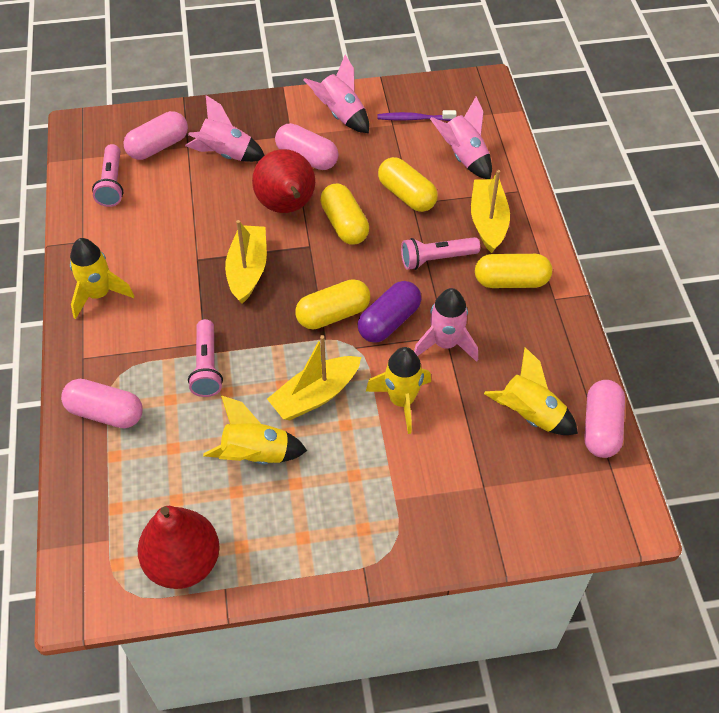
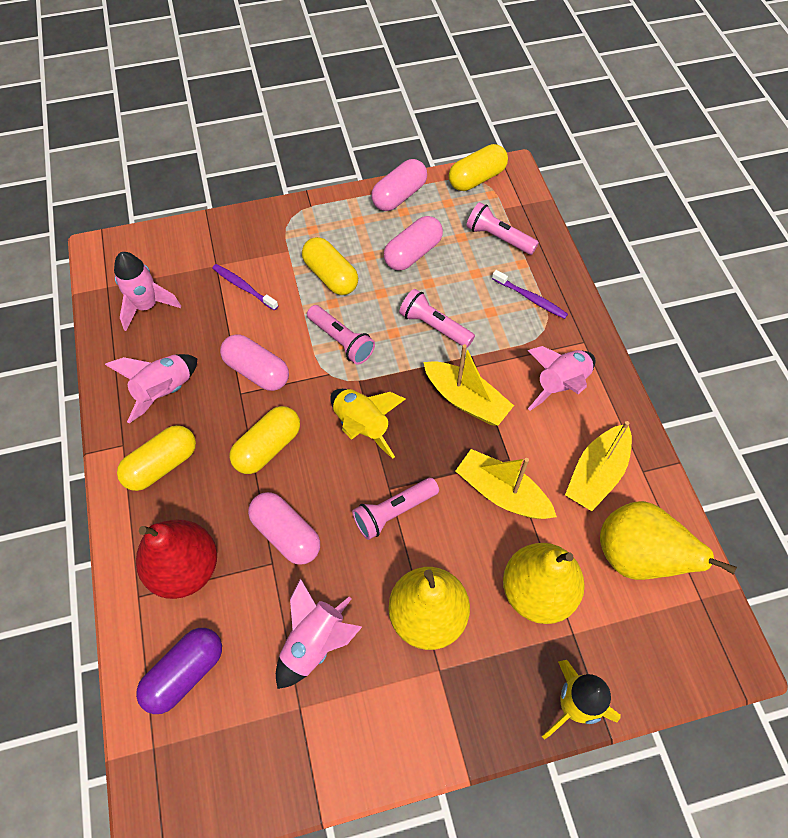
pink flashlight: 3 -> 4
purple toothbrush: 1 -> 2
red pear: 2 -> 1
yellow pear: 0 -> 3
yellow rocket: 4 -> 2

